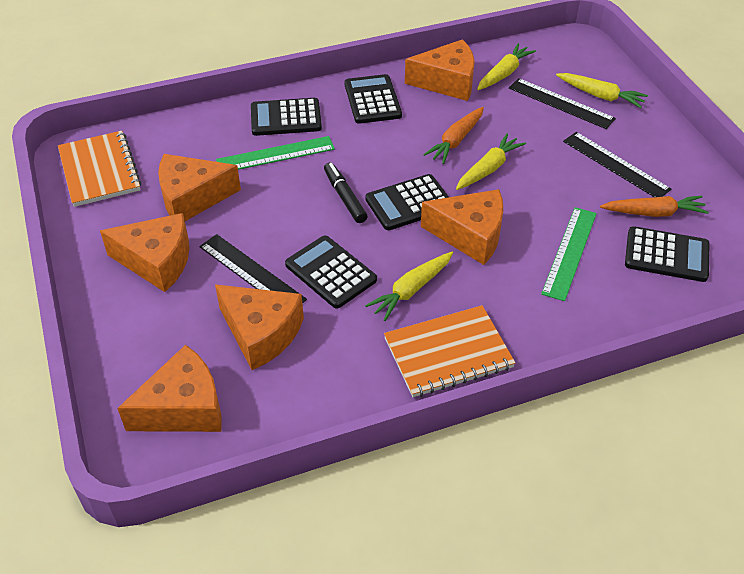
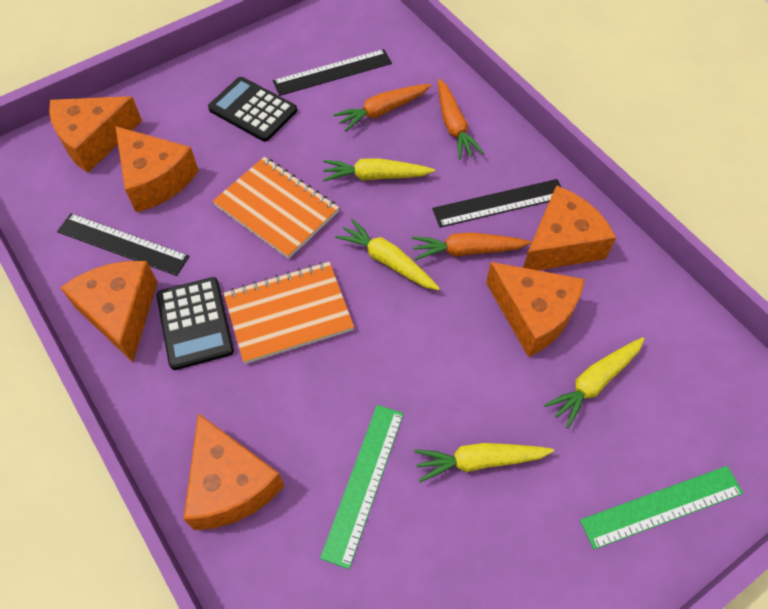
black calculator: 5 -> 2
black marker: 1 -> 0
orange carrot: 2 -> 3

